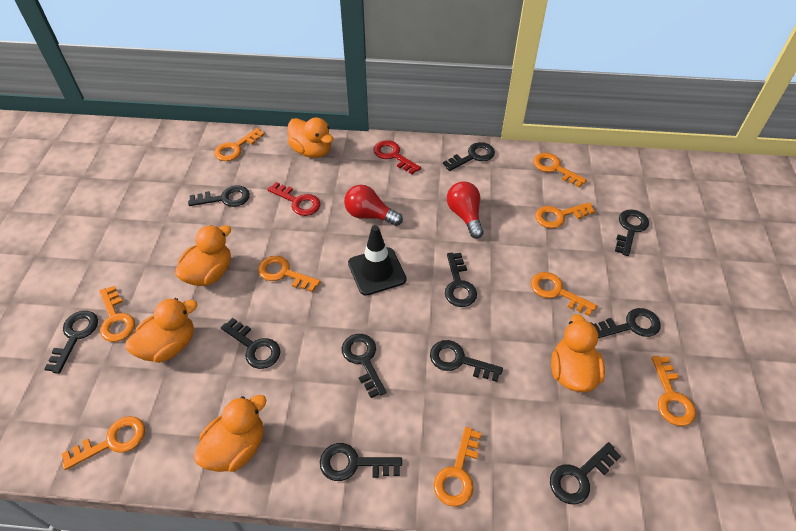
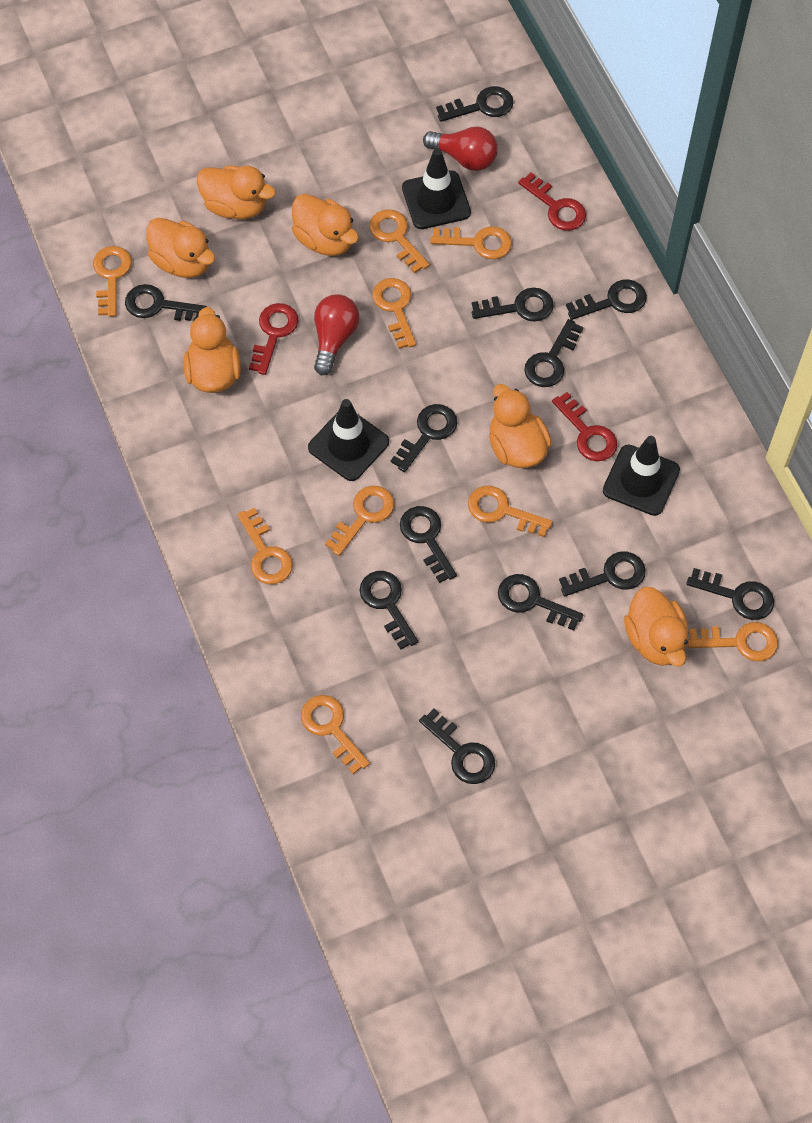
black key: 11 -> 12
black traffic cone: 1 -> 3
orange duck: 5 -> 6
red key: 2 -> 3

